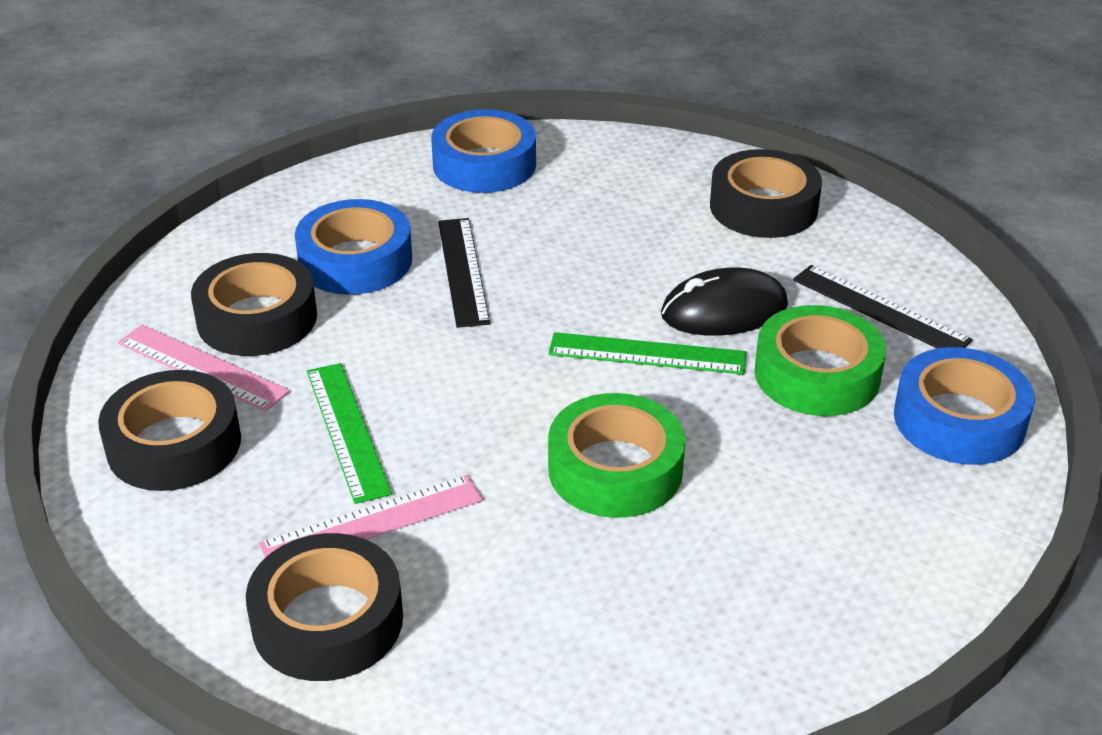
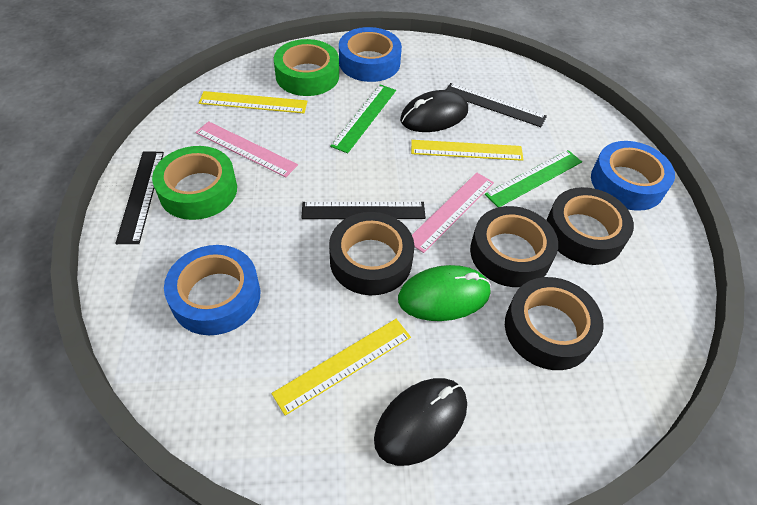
black mouse: 1 -> 2
black ruler: 2 -> 3
green mouse: 0 -> 1
yellow ruler: 0 -> 3

